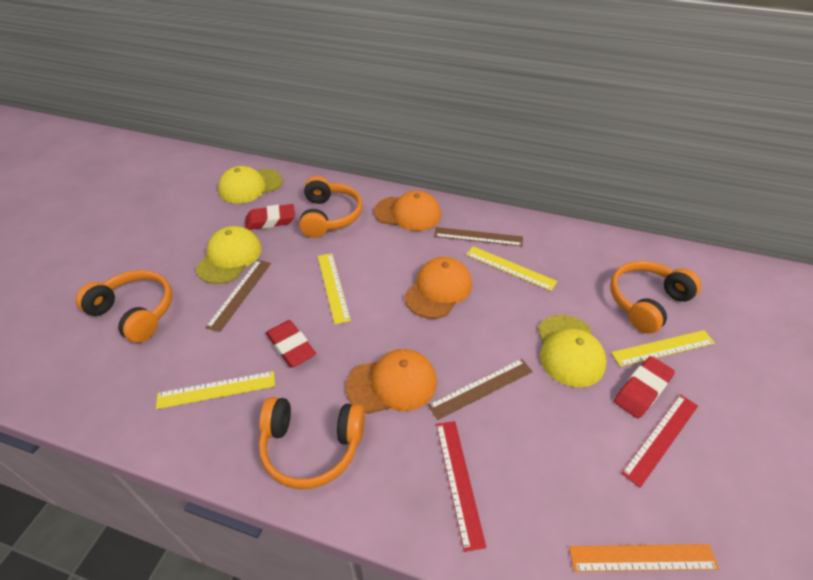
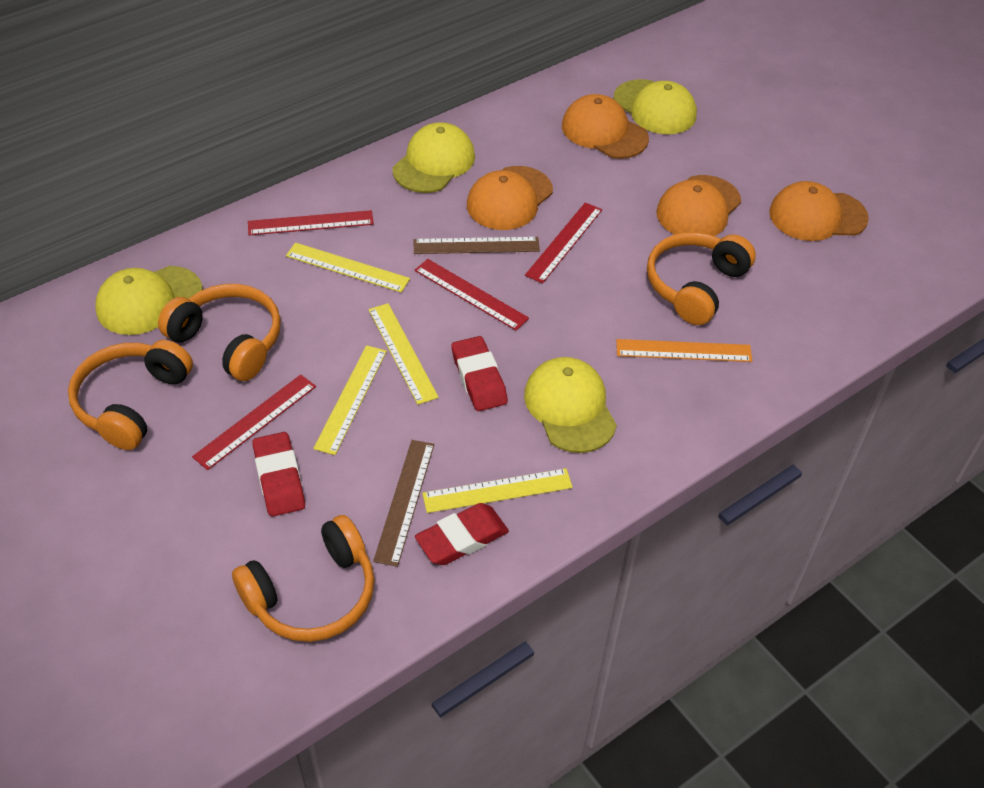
brown ruler: 3 -> 2
orange cap: 3 -> 4
red ruler: 2 -> 4
yellow cap: 3 -> 4

